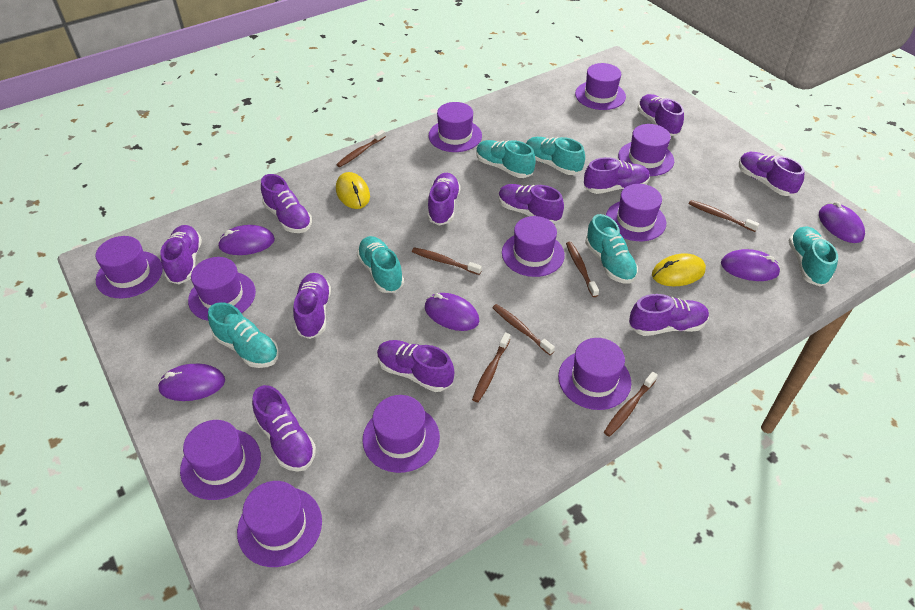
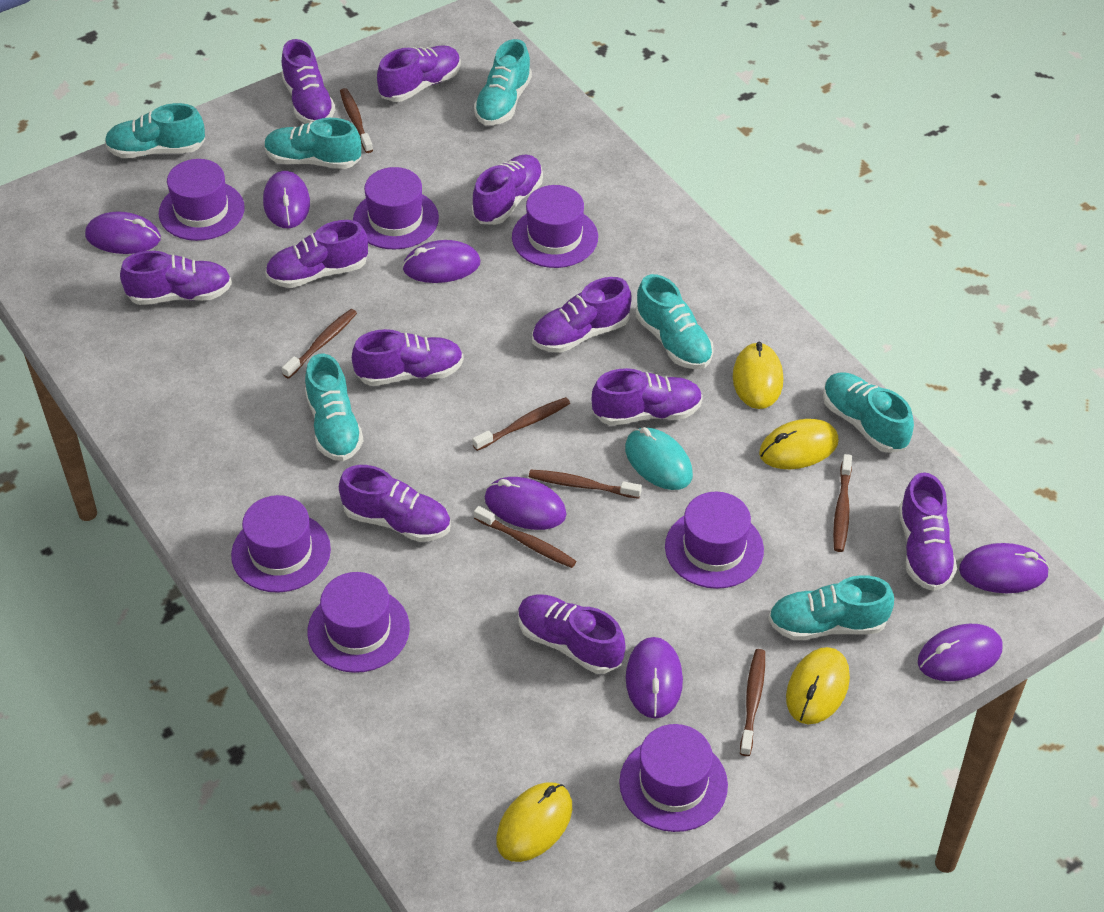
purple hat: 11 -> 7
purple mouse: 5 -> 7
turquoise mouse: 0 -> 1
turquoise shoe: 6 -> 7
yellow mouse: 2 -> 4

